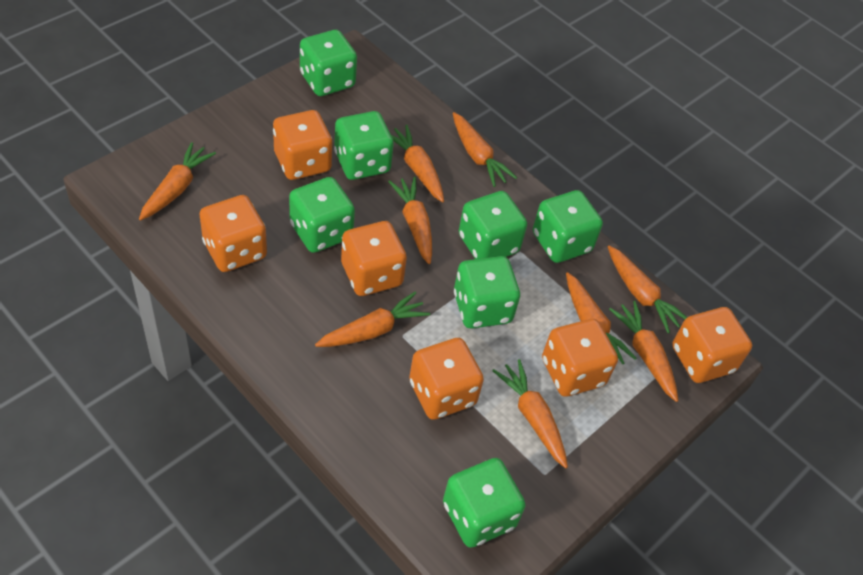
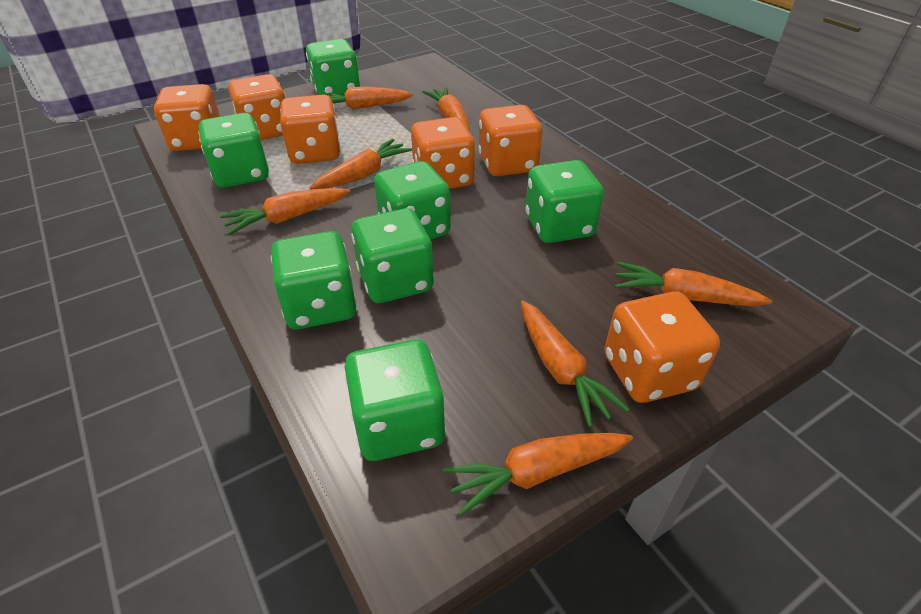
orange carrot: 9 -> 7

